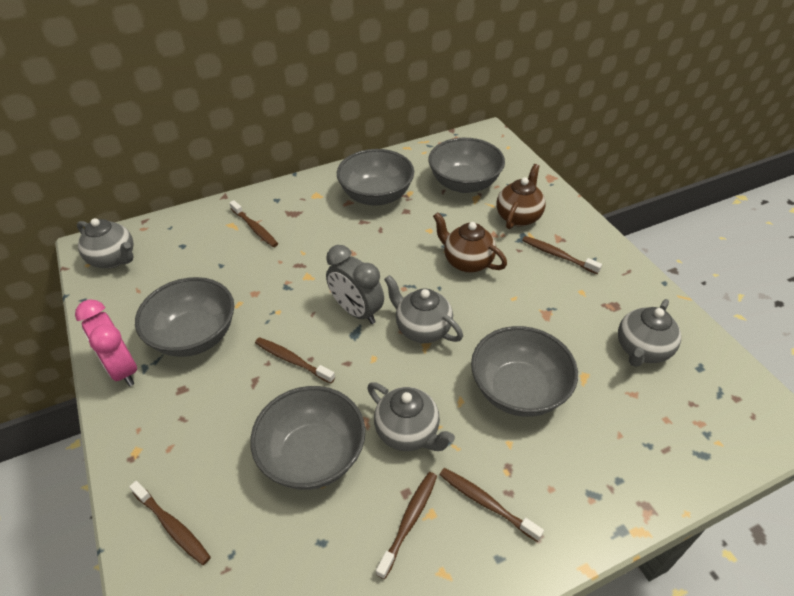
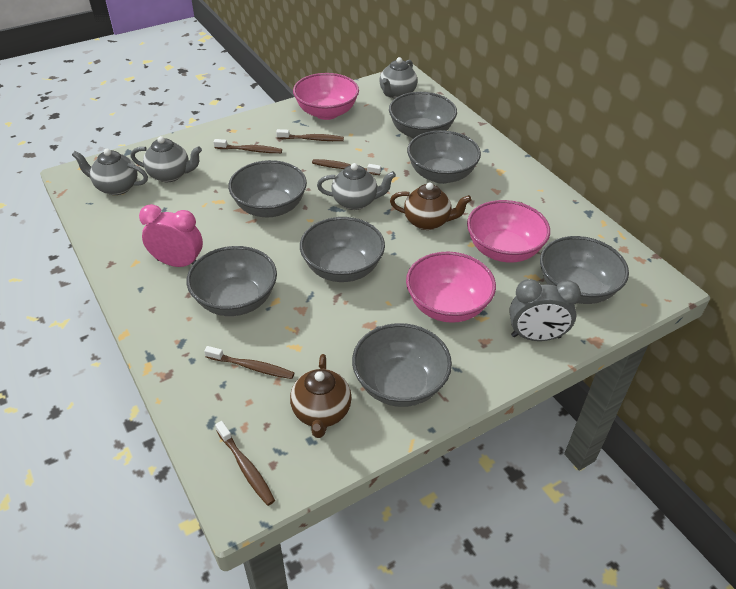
brown toothbrush: 6 -> 5
grey bowl: 5 -> 7
pink bowl: 0 -> 3

